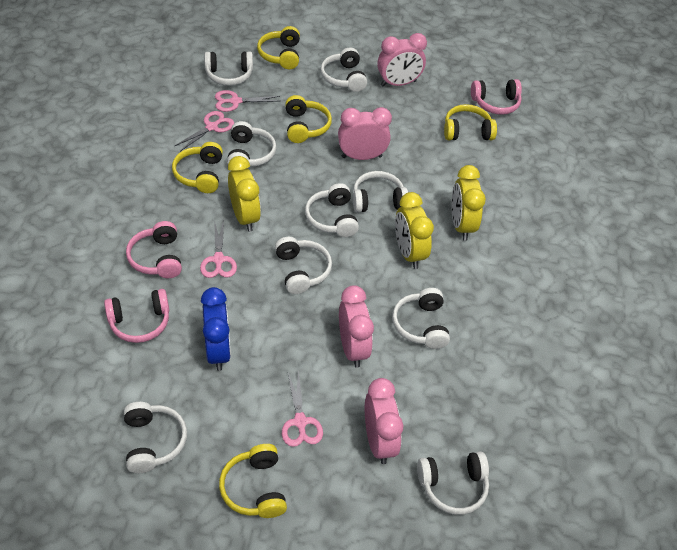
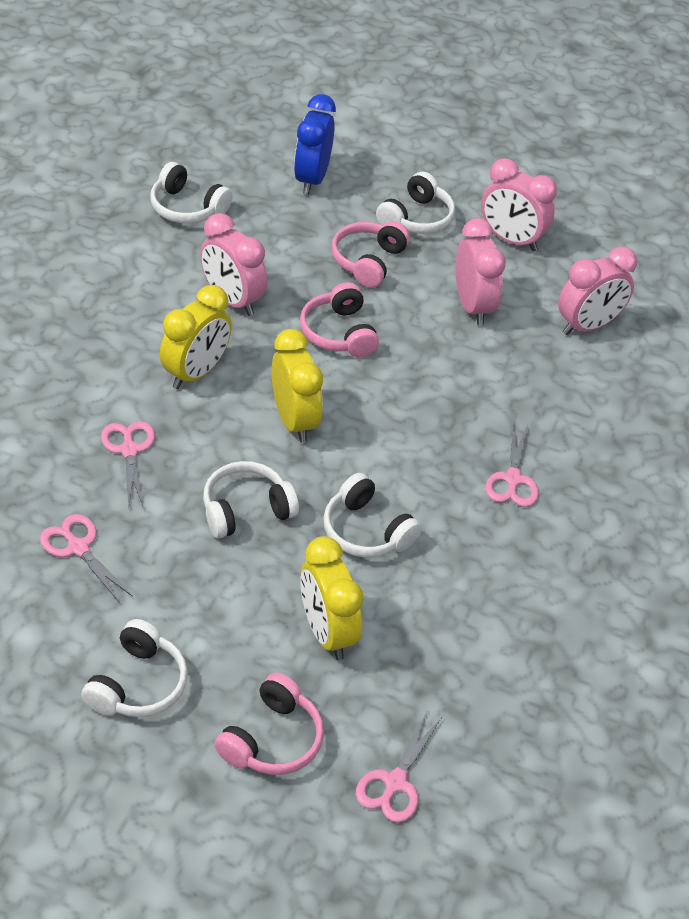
white headphones: 9 -> 5
yellow headphones: 5 -> 0

